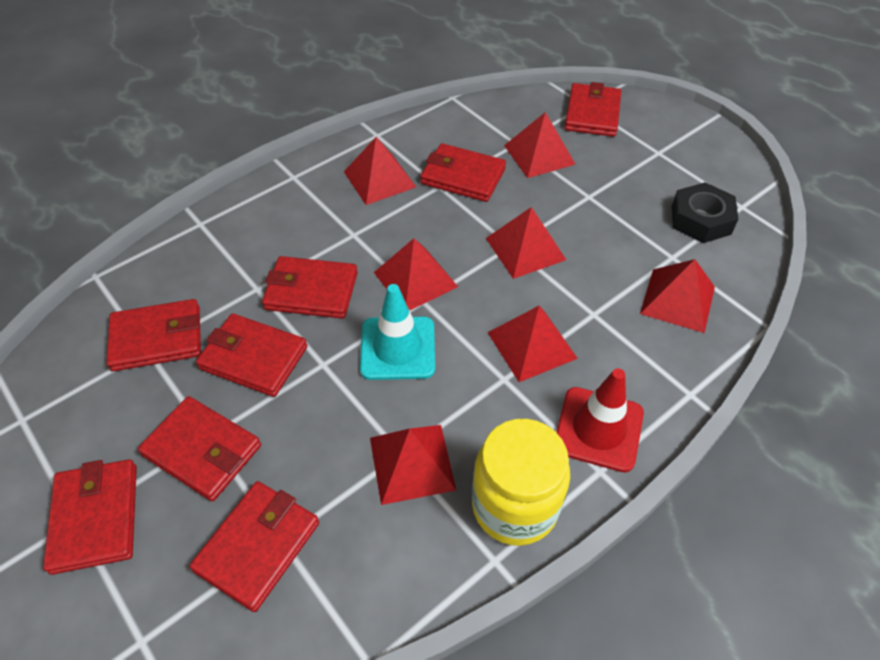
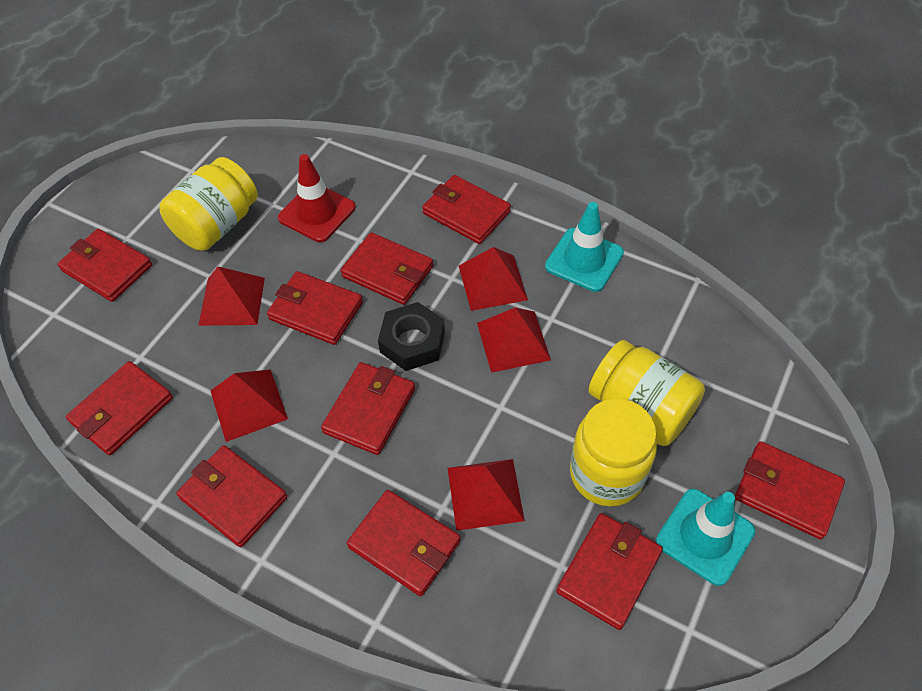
red pyramid: 7 -> 5
red wallet: 8 -> 10
turquoise traffic cone: 1 -> 2
yellow jar: 1 -> 3

